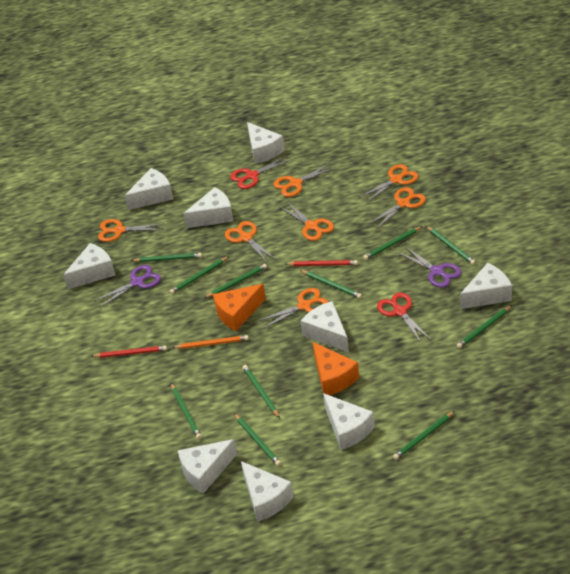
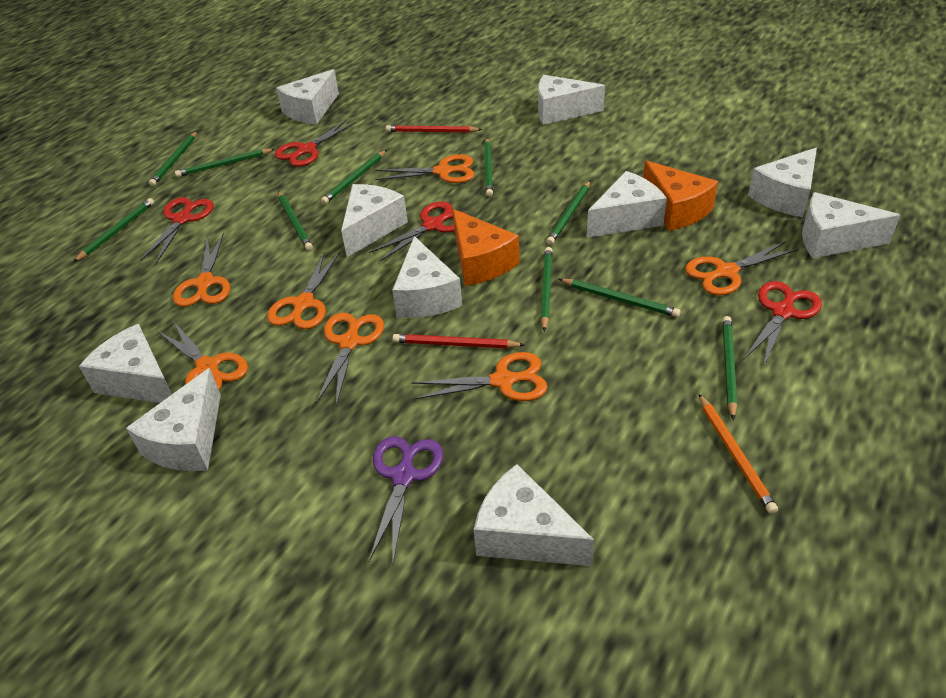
green pencil: 11 -> 10
purple scissors: 2 -> 1
red scissors: 2 -> 4
white cheese: 9 -> 10

